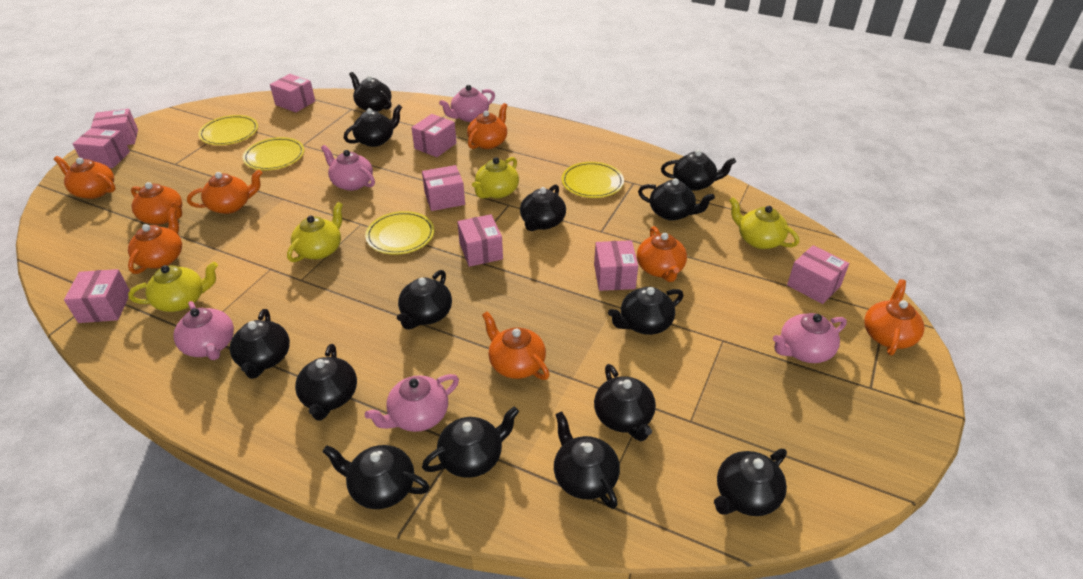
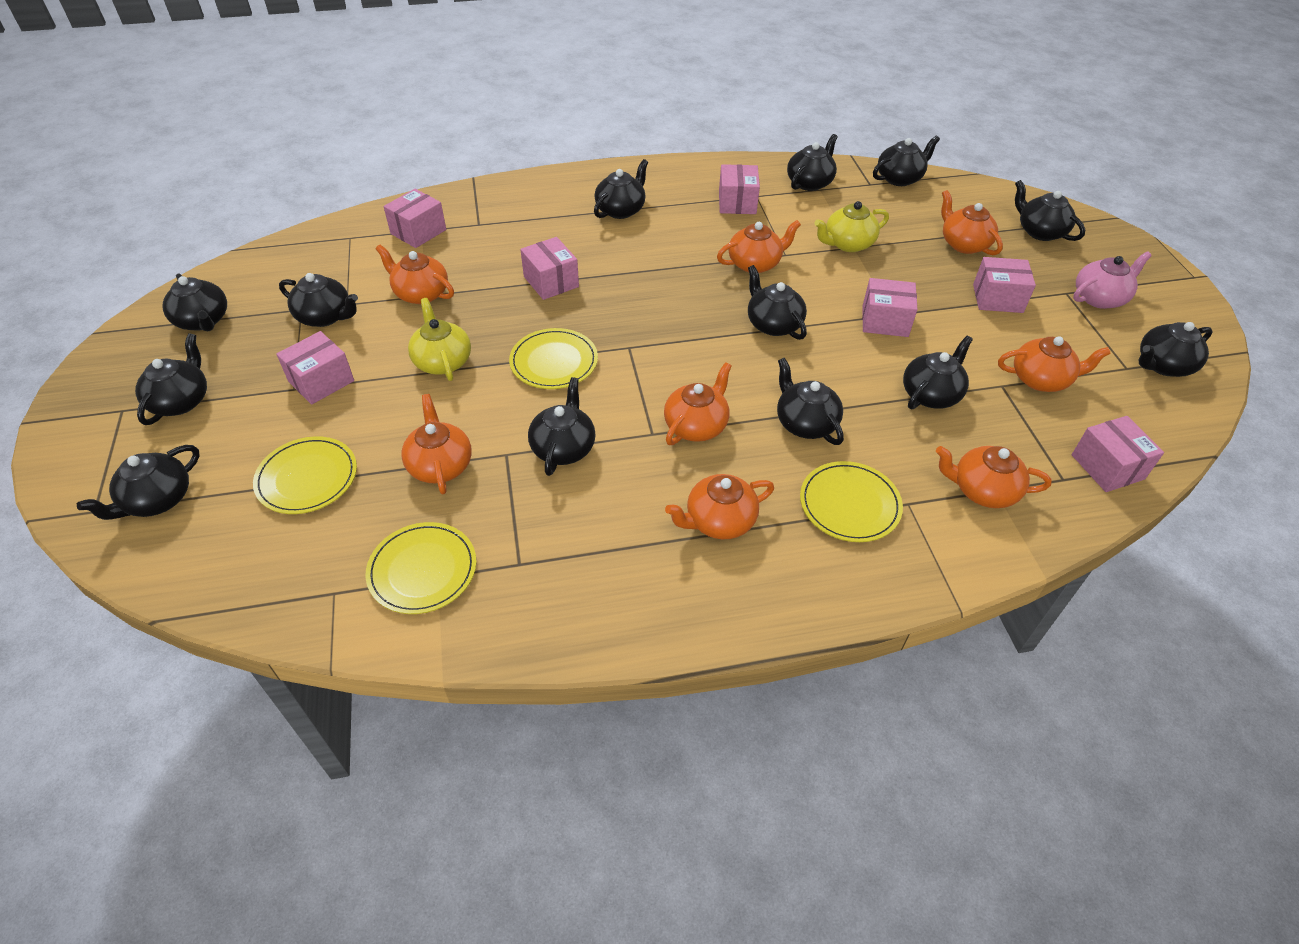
black teapot: 14 -> 13
pink box: 9 -> 7
pink teapot: 5 -> 1
yellow teapot: 4 -> 2

